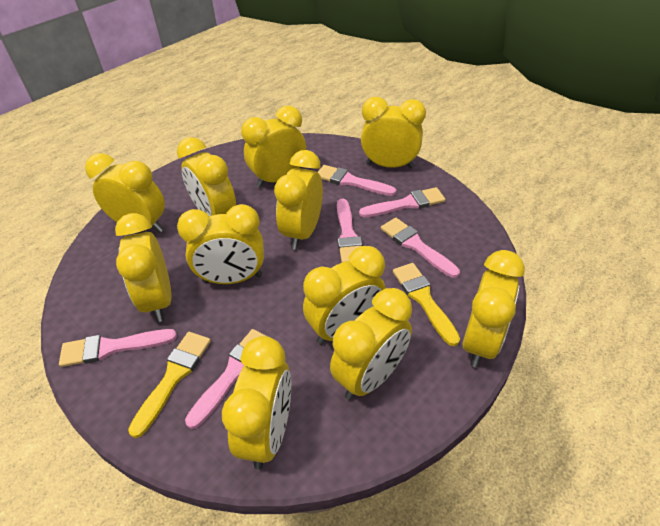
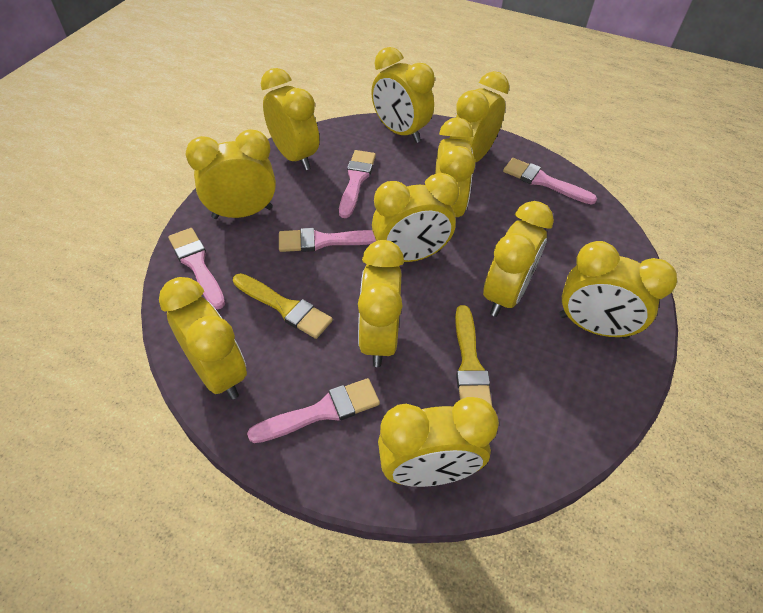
pink brush: 6 -> 5

